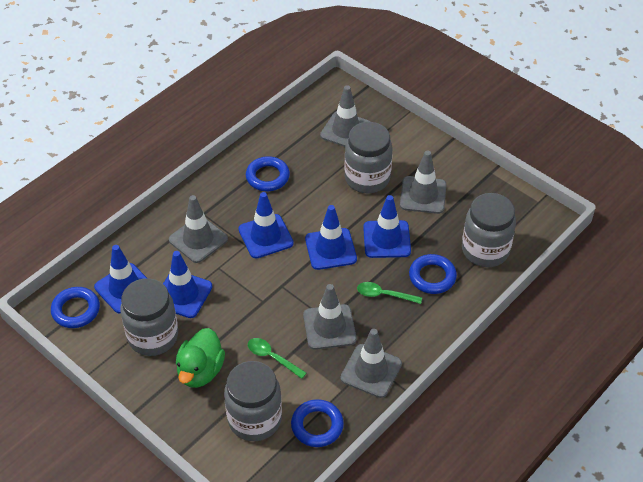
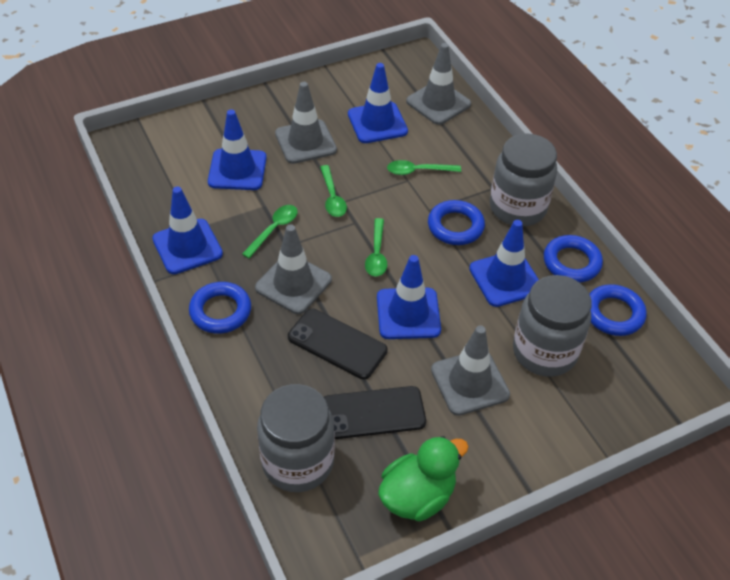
black phone: 0 -> 2
green spoon: 2 -> 4
grey jar: 4 -> 3
grey traffic cone: 5 -> 4

